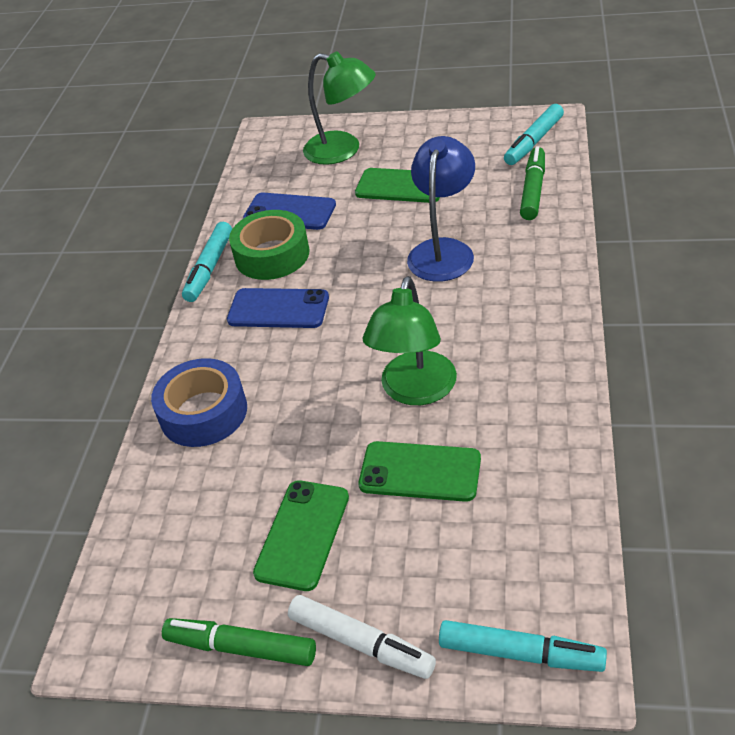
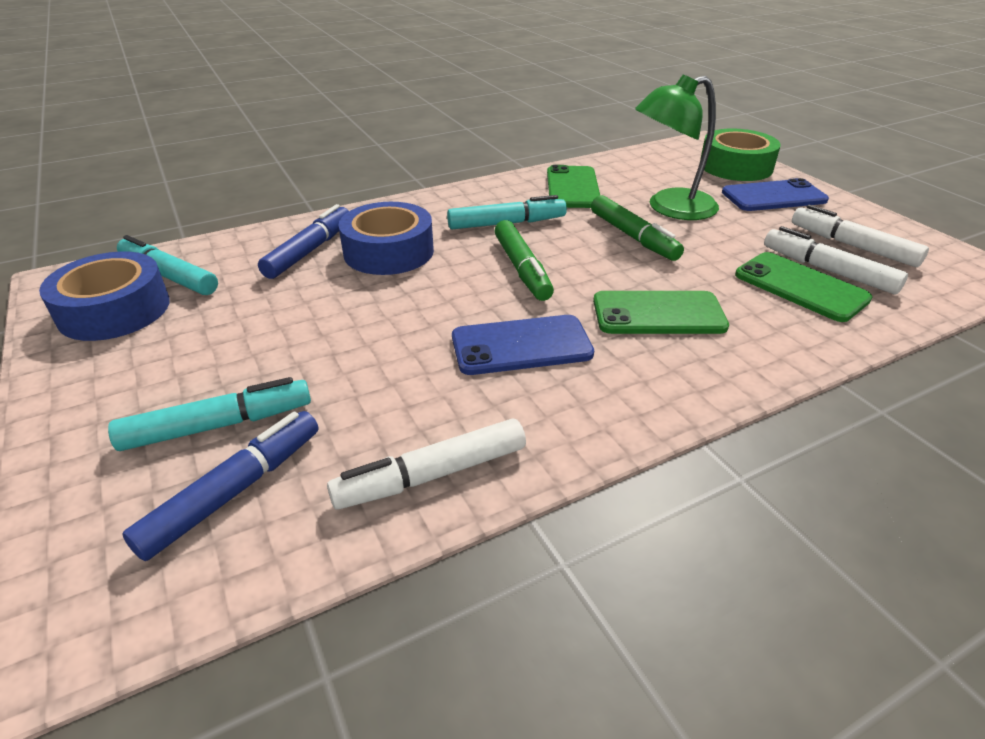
blue lamp: 1 -> 0
blue marker: 0 -> 2
blue tape: 1 -> 2
green lamp: 2 -> 1
white marker: 1 -> 3

